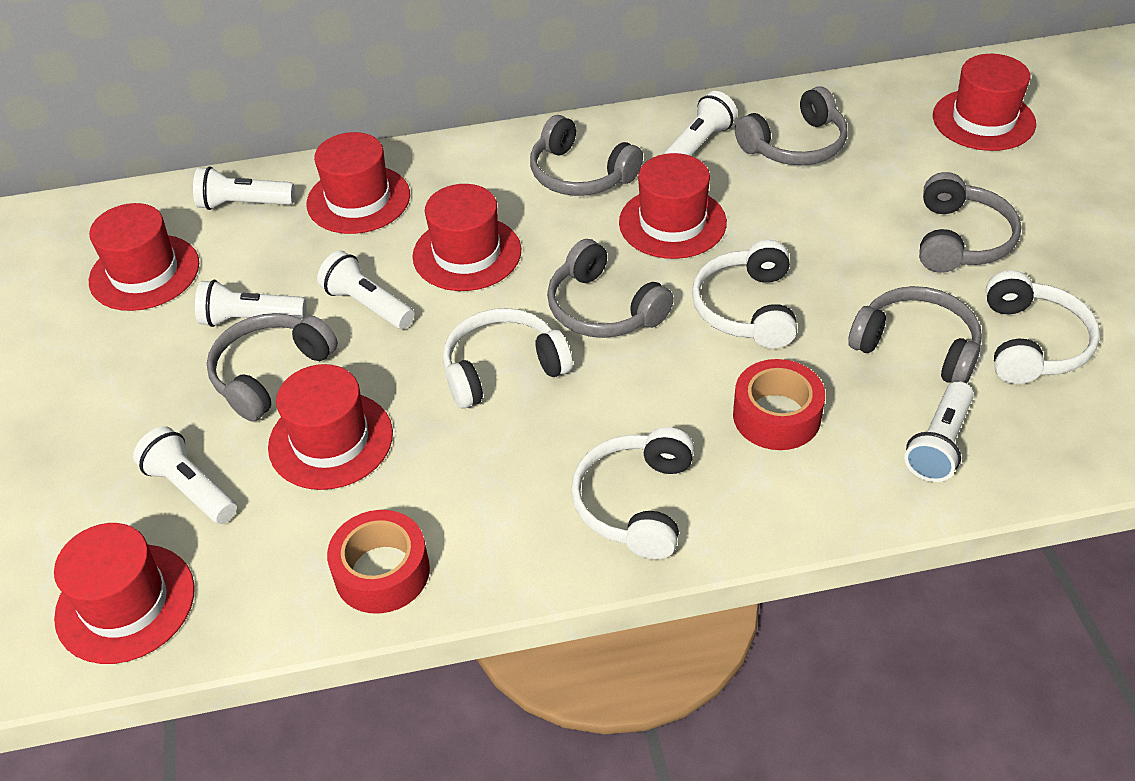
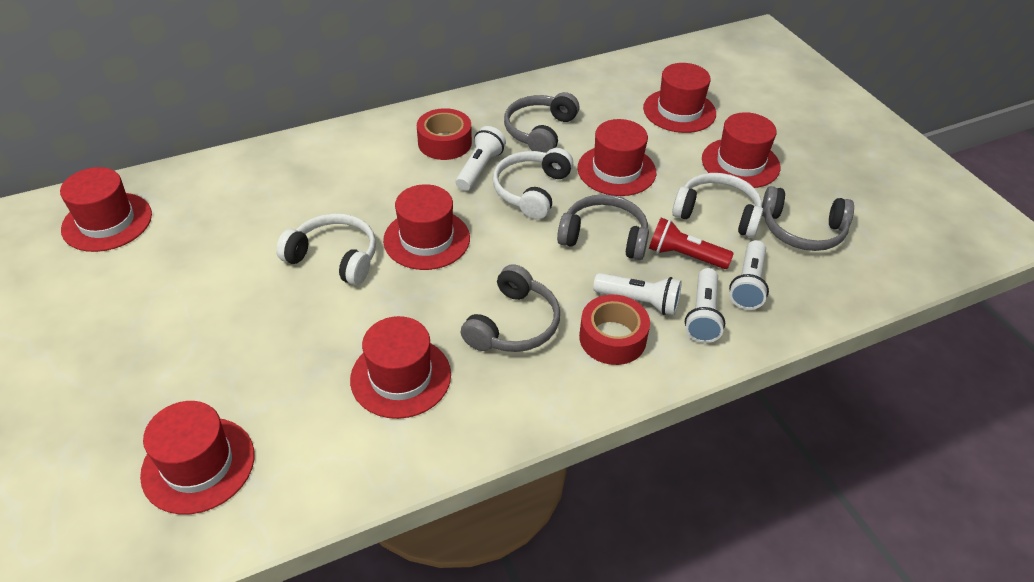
grey headphones: 6 -> 4
red flashlight: 0 -> 1
white flashlight: 6 -> 4
white headphones: 4 -> 3

